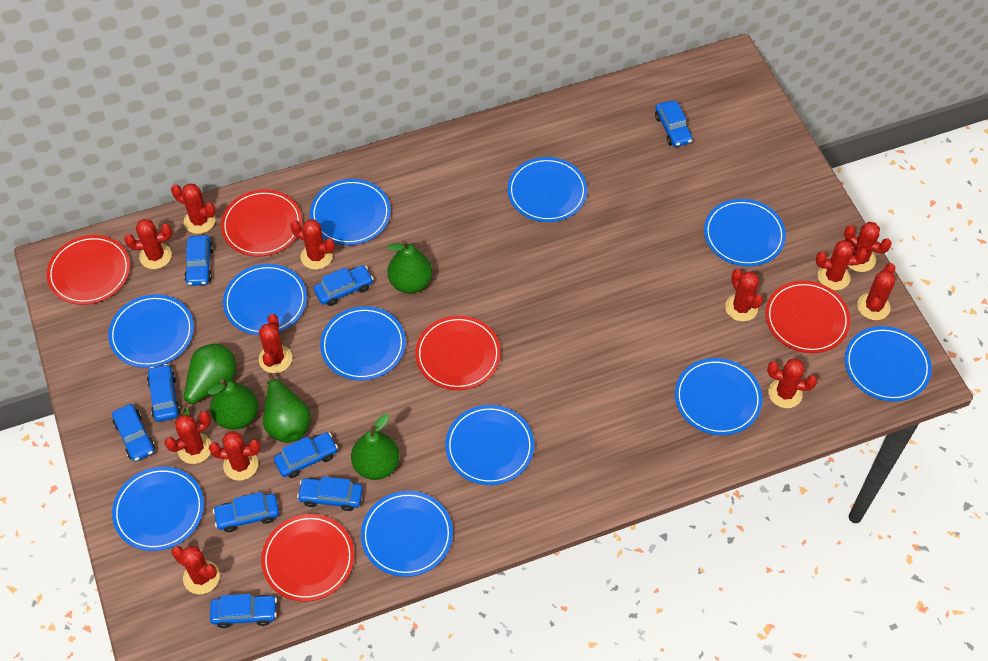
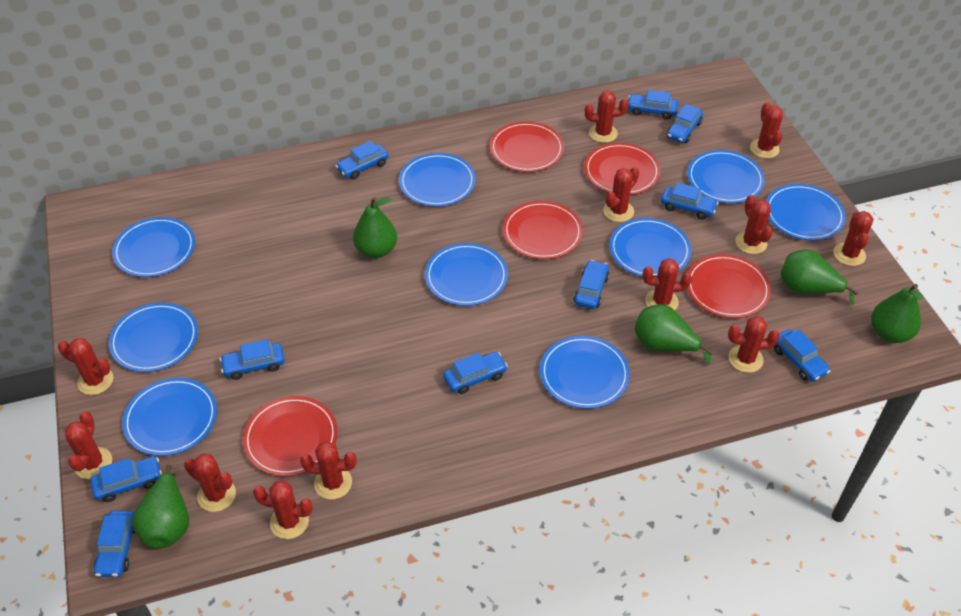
blue car: 9 -> 10
blue plate: 11 -> 9

